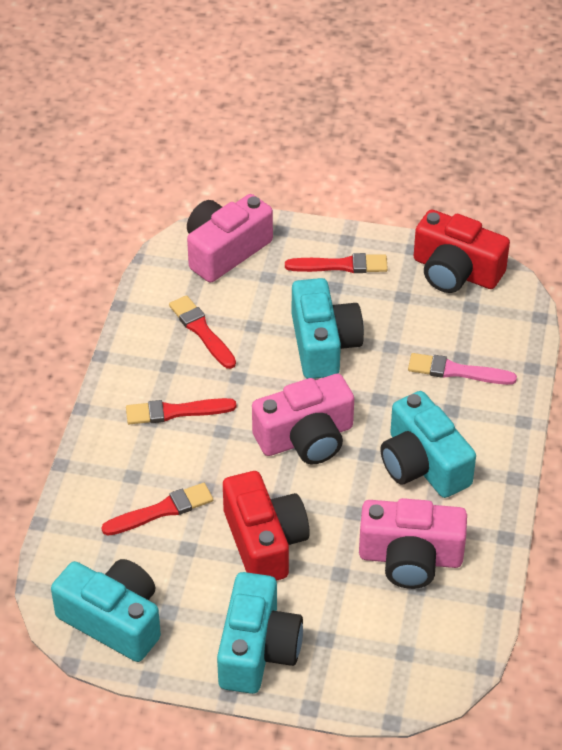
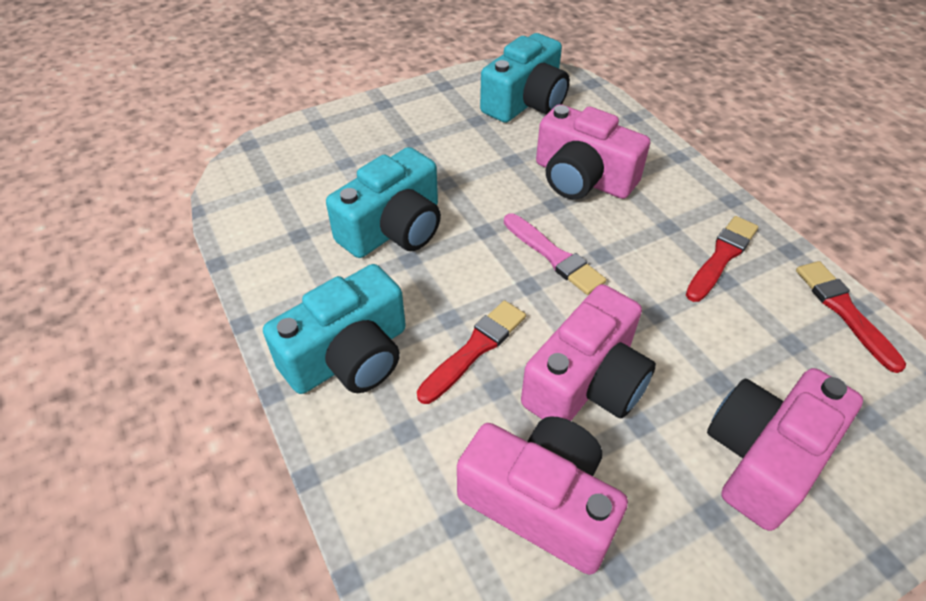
pink camera: 3 -> 4
red brush: 4 -> 3
red camera: 2 -> 0
turquoise camera: 4 -> 3

